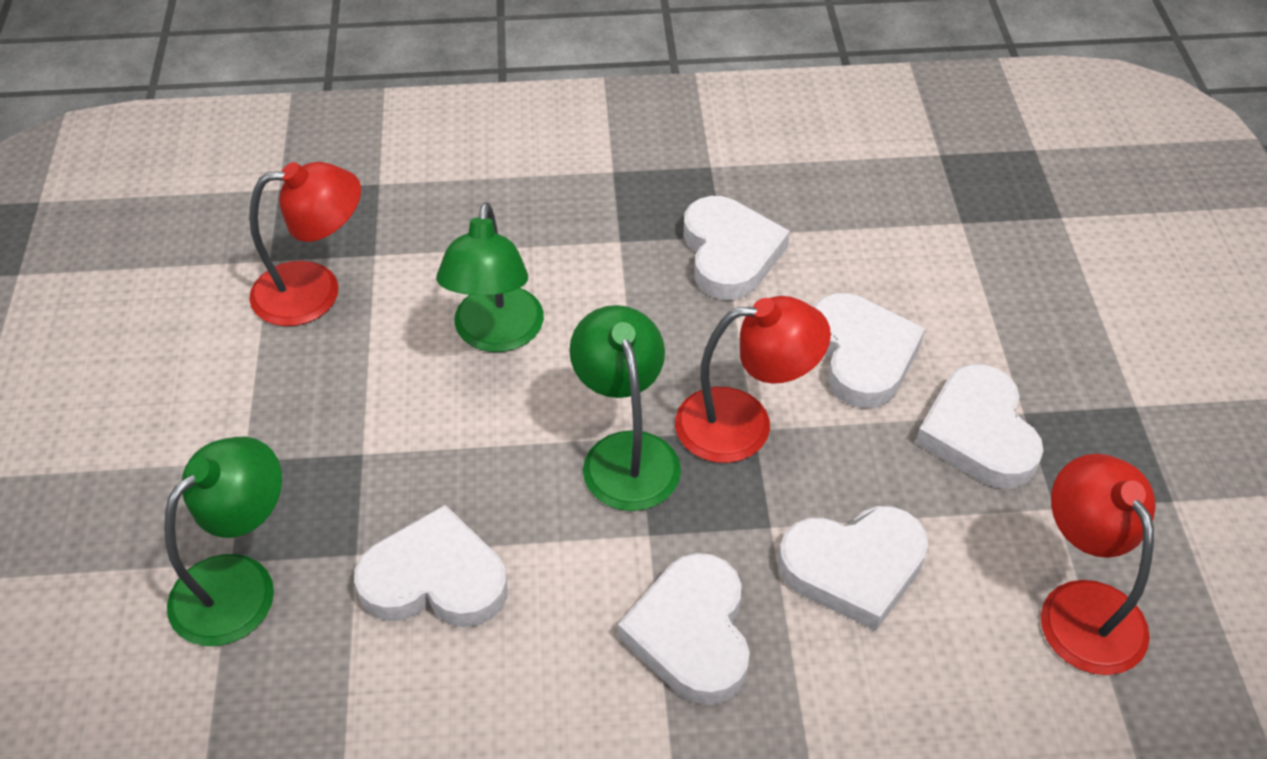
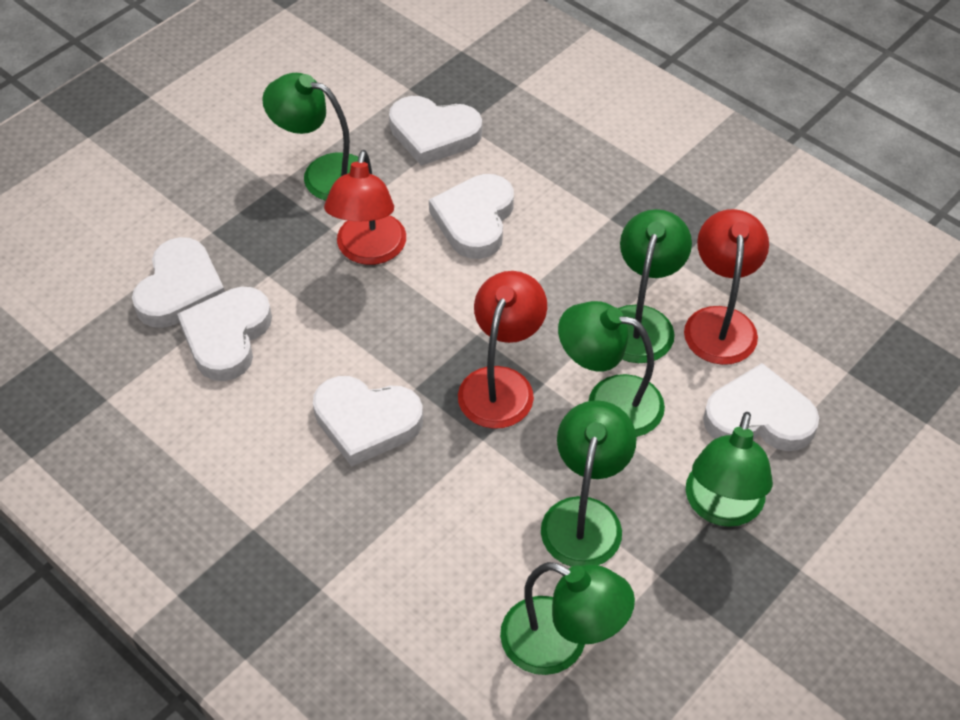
green lamp: 3 -> 6

